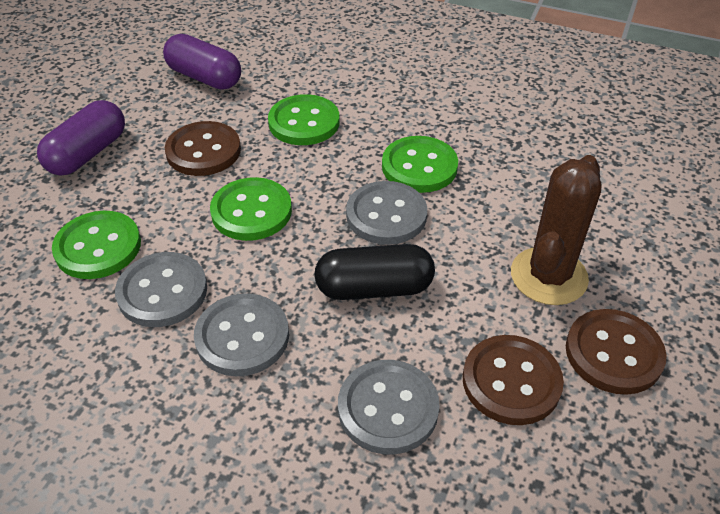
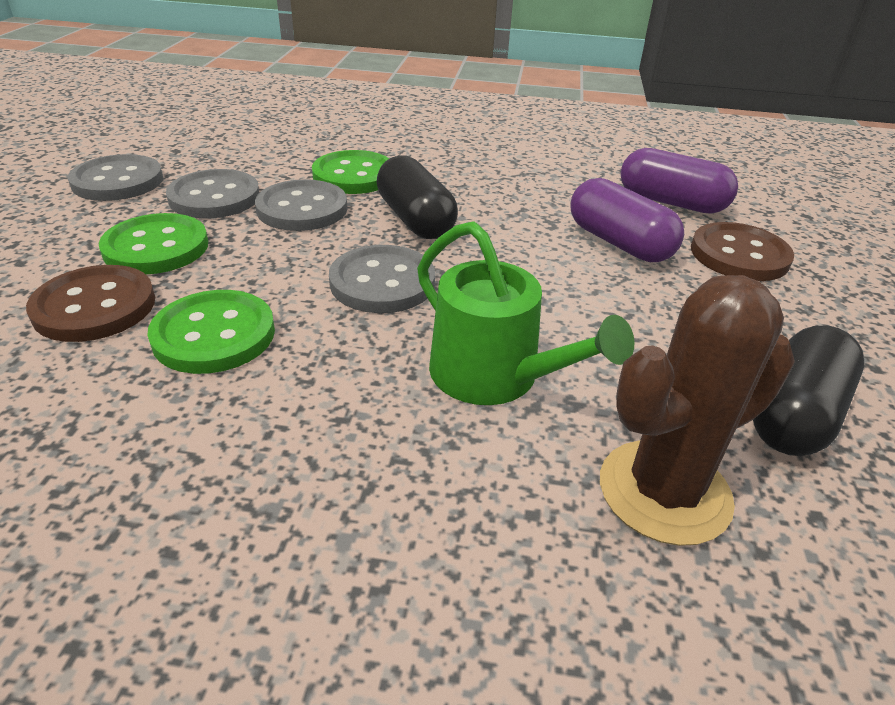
black capsule: 1 -> 2
brown button: 3 -> 2
green button: 4 -> 3
green watering can: 0 -> 1

